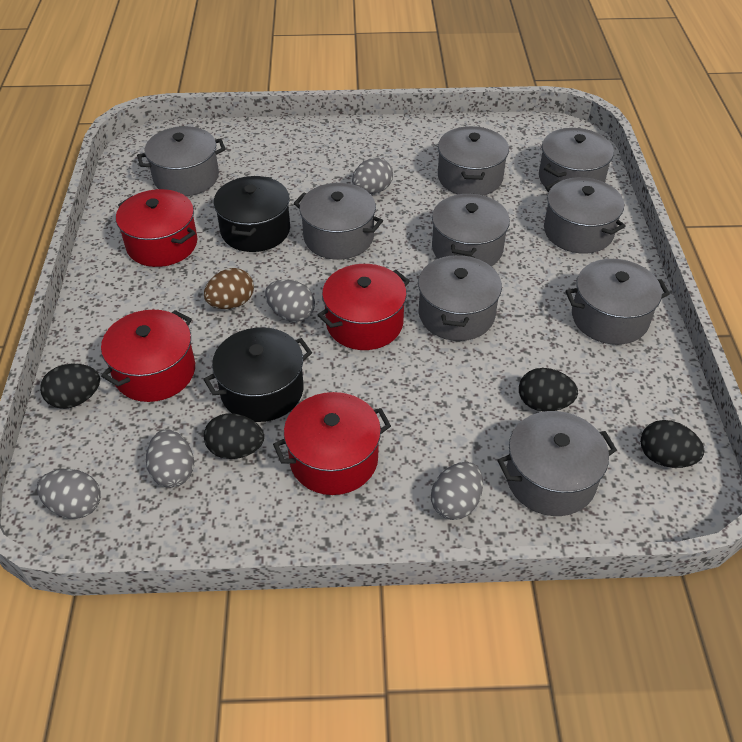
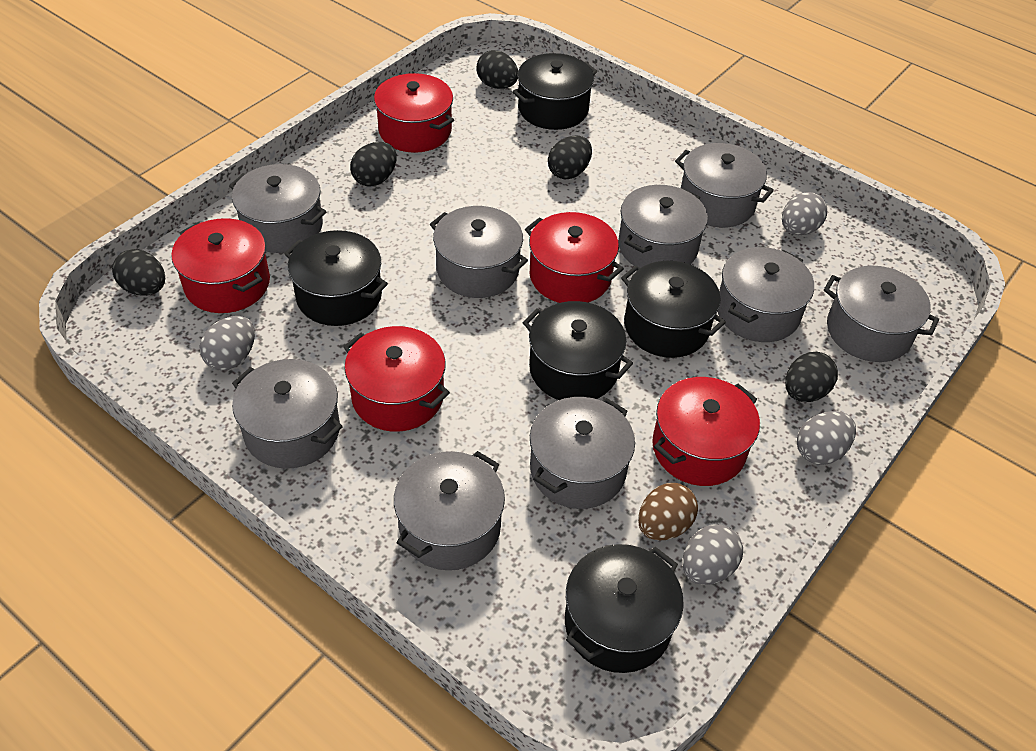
black egg: 4 -> 5
black pot: 2 -> 5
grey egg: 5 -> 4
red pot: 4 -> 5

